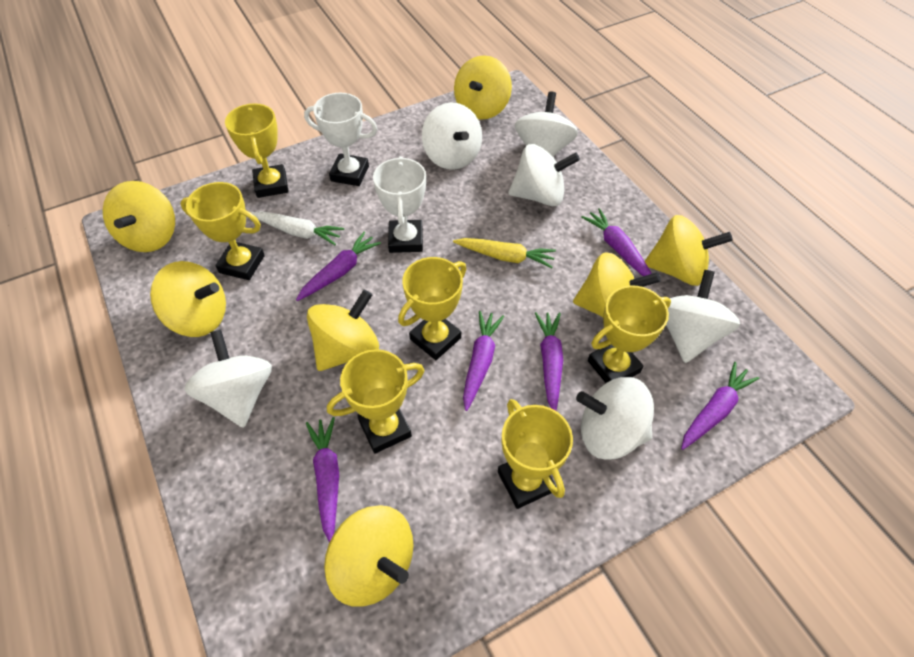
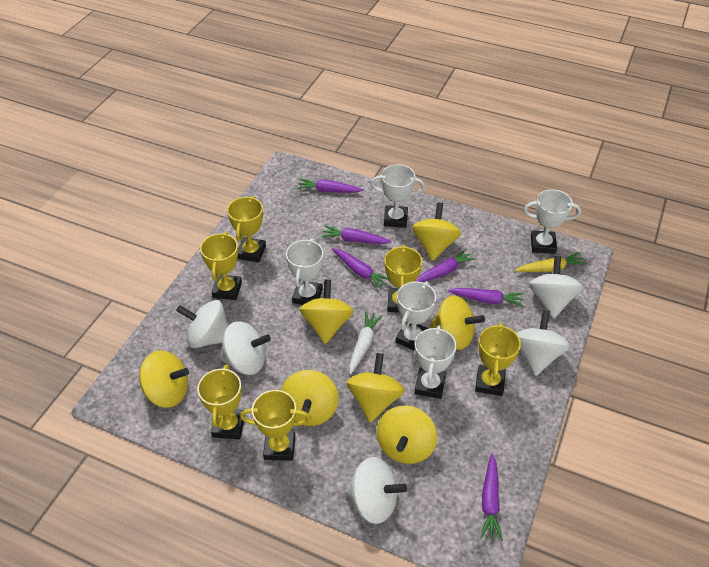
white spinning top: 6 -> 5
white trophy: 2 -> 5

